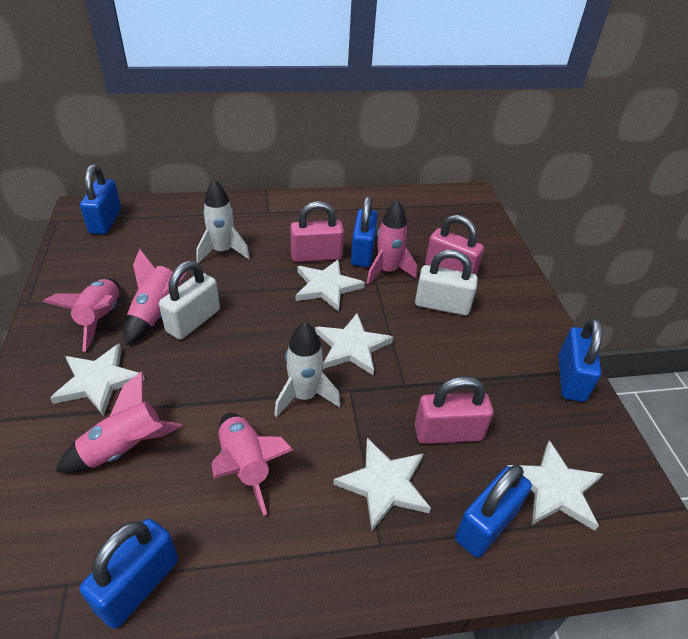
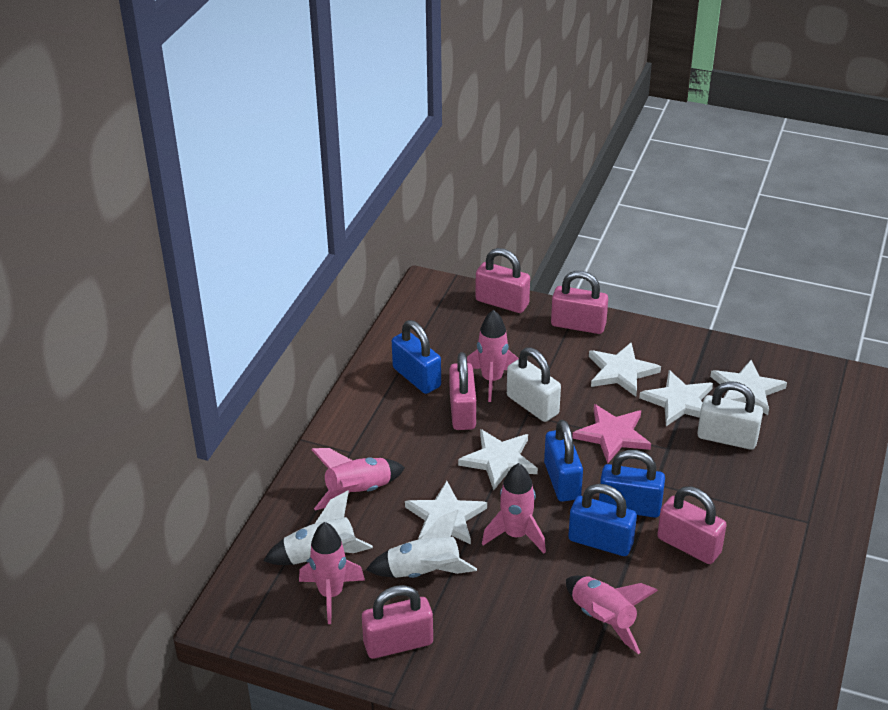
blue padlock: 5 -> 4
pink padlock: 3 -> 5
pink star: 0 -> 1

